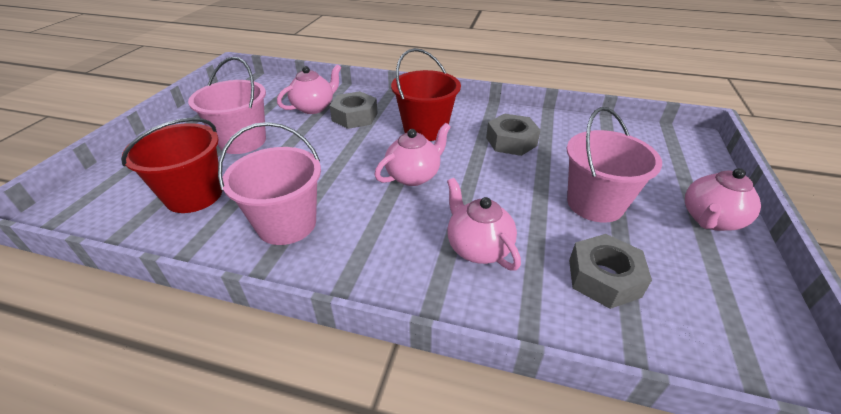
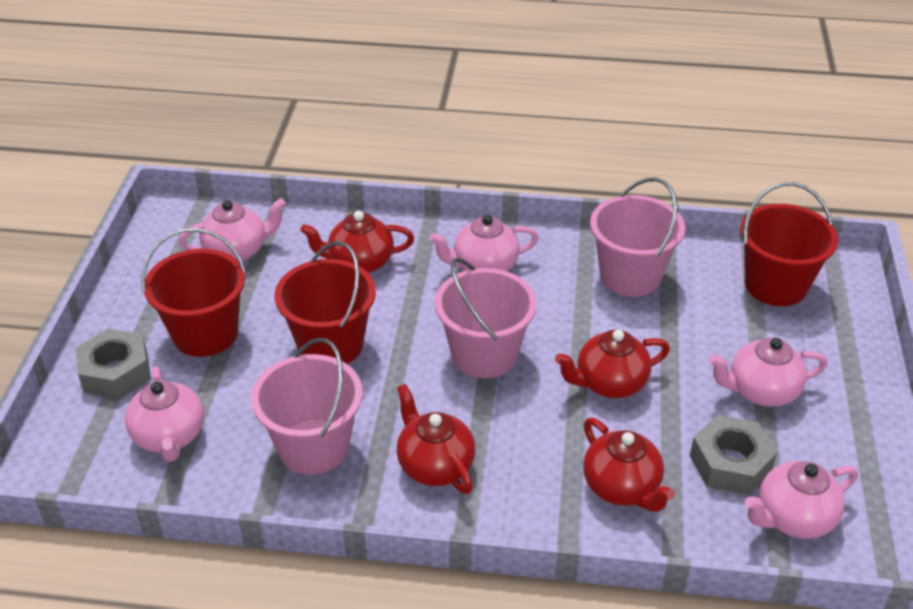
grey nut: 3 -> 2
pink teapot: 4 -> 5
red bucket: 2 -> 3
red teapot: 0 -> 4

